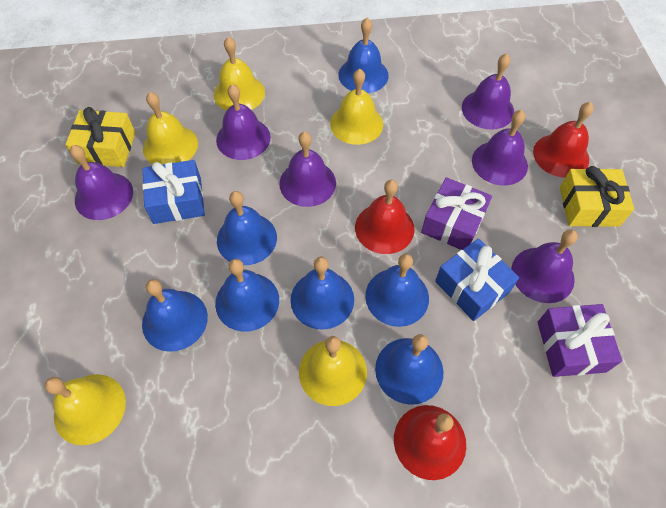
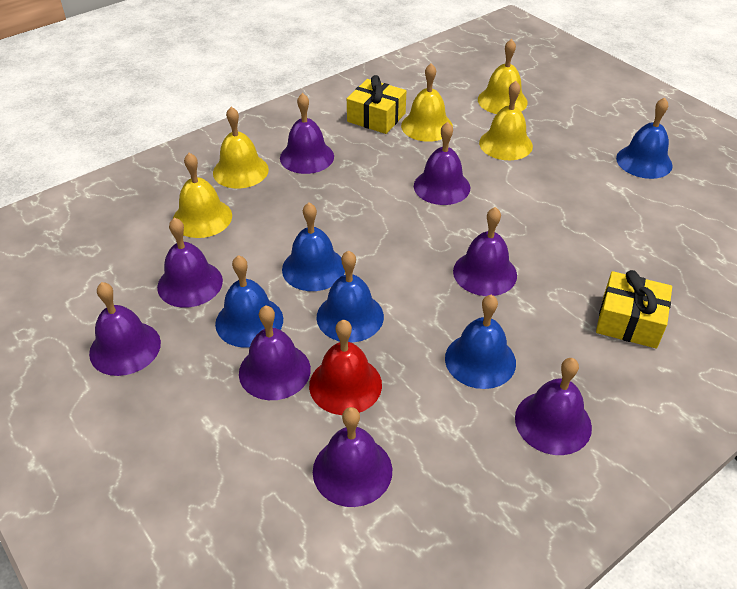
blue bell: 7 -> 5
blue gift: 2 -> 0
purple bell: 6 -> 8
purple gift: 2 -> 0
red bell: 3 -> 1

